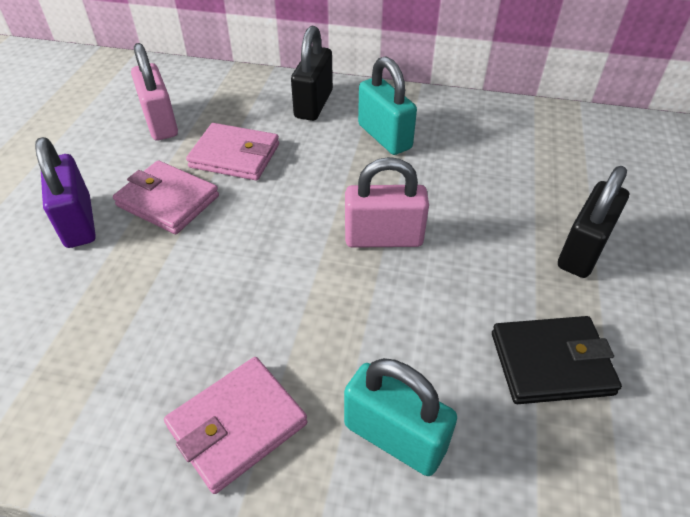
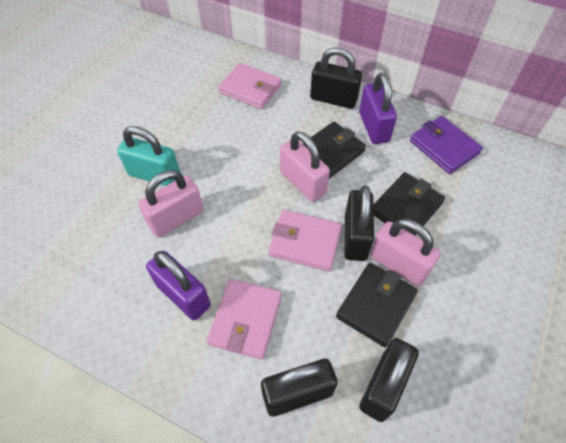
black padlock: 2 -> 4
black wallet: 1 -> 3
pink padlock: 2 -> 3
purple padlock: 1 -> 2
purple wallet: 0 -> 1
turquoise padlock: 2 -> 1

